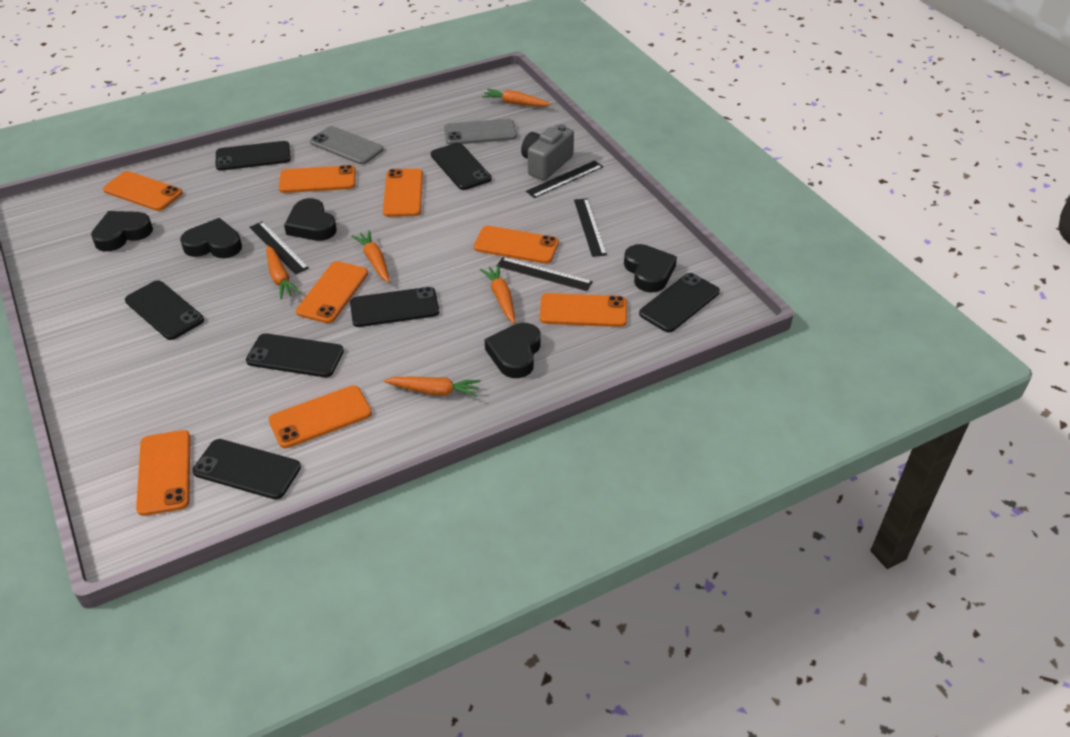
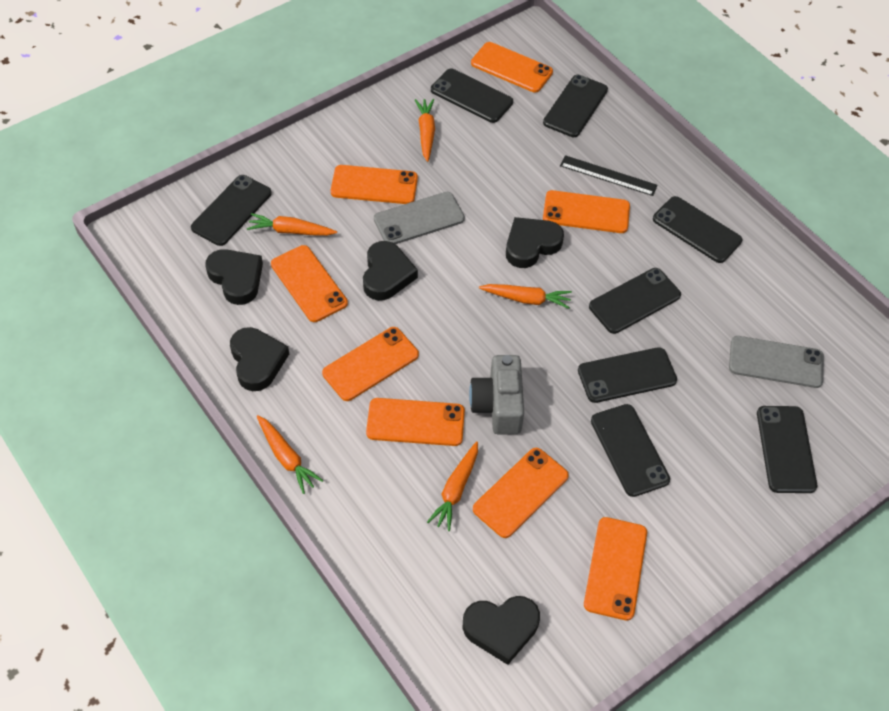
black phone: 7 -> 8
black ruler: 4 -> 1

